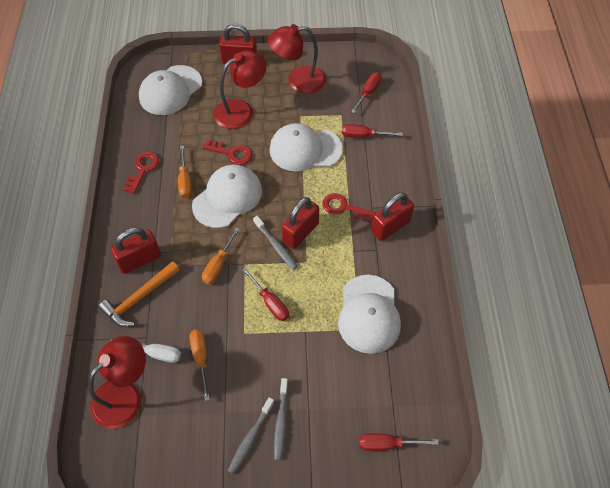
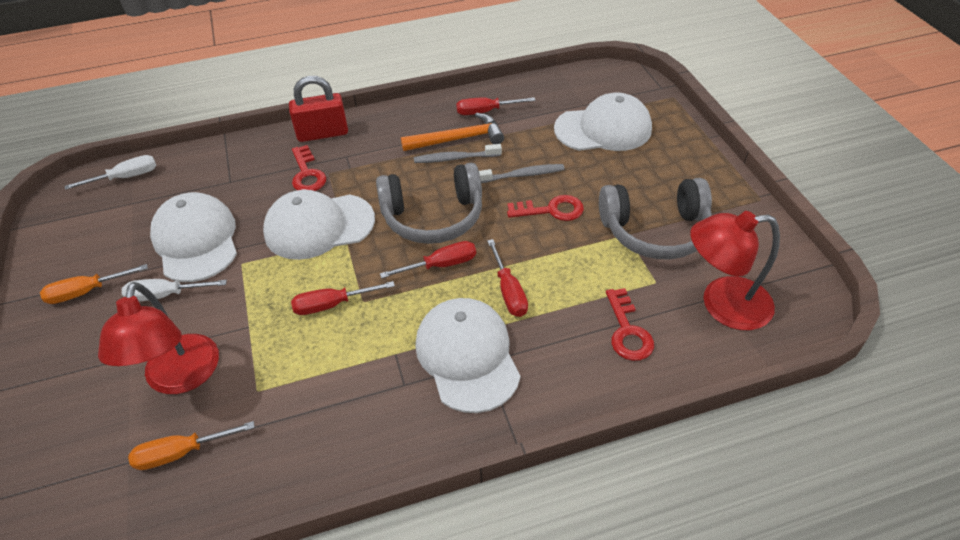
grey headphones: 0 -> 2
grey toothbrush: 3 -> 2
orange screwdriver: 3 -> 2
red lamp: 3 -> 2
red padlock: 4 -> 1
white screwdriver: 1 -> 2

